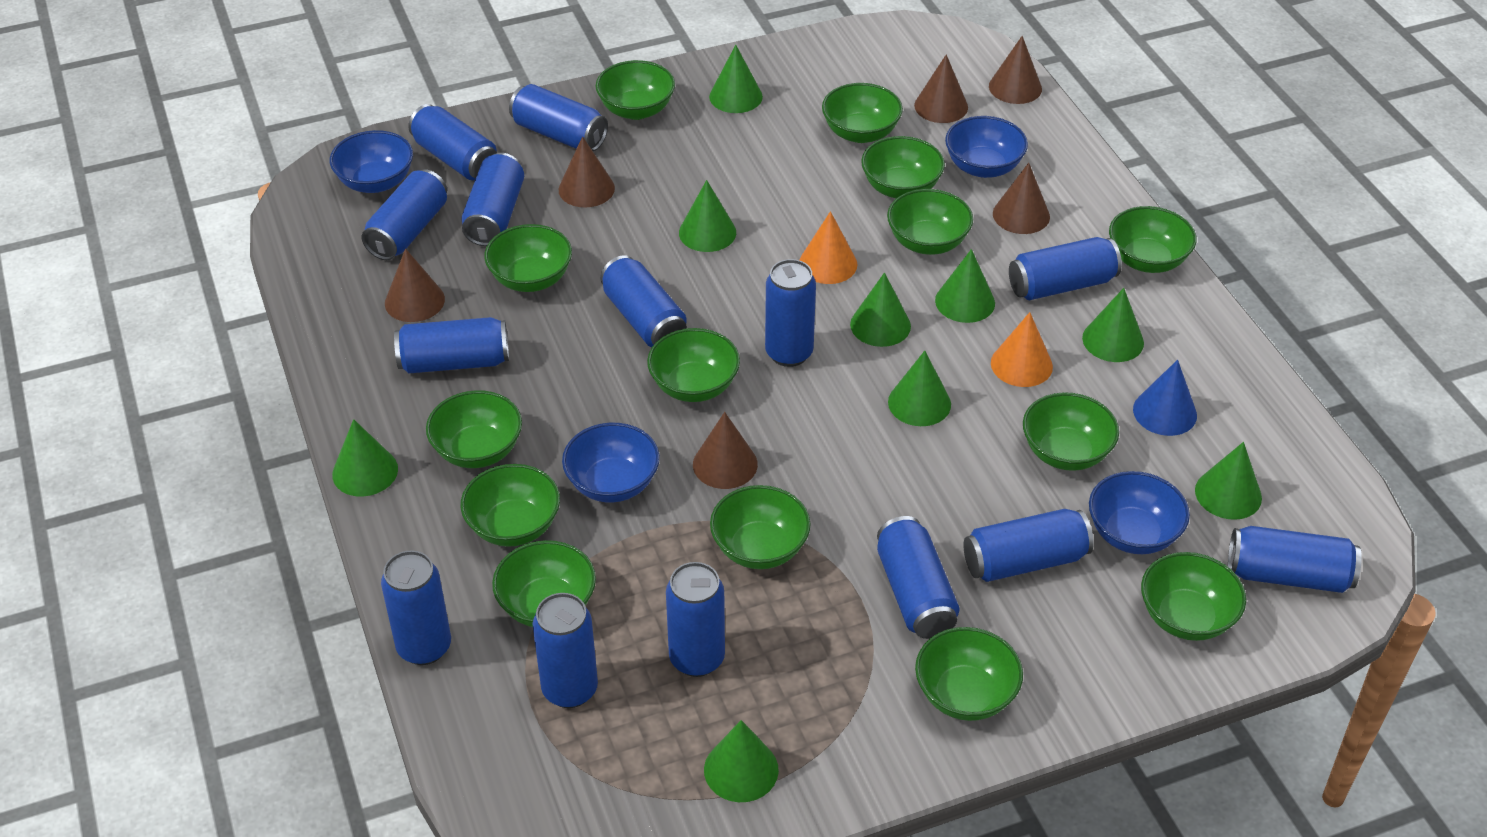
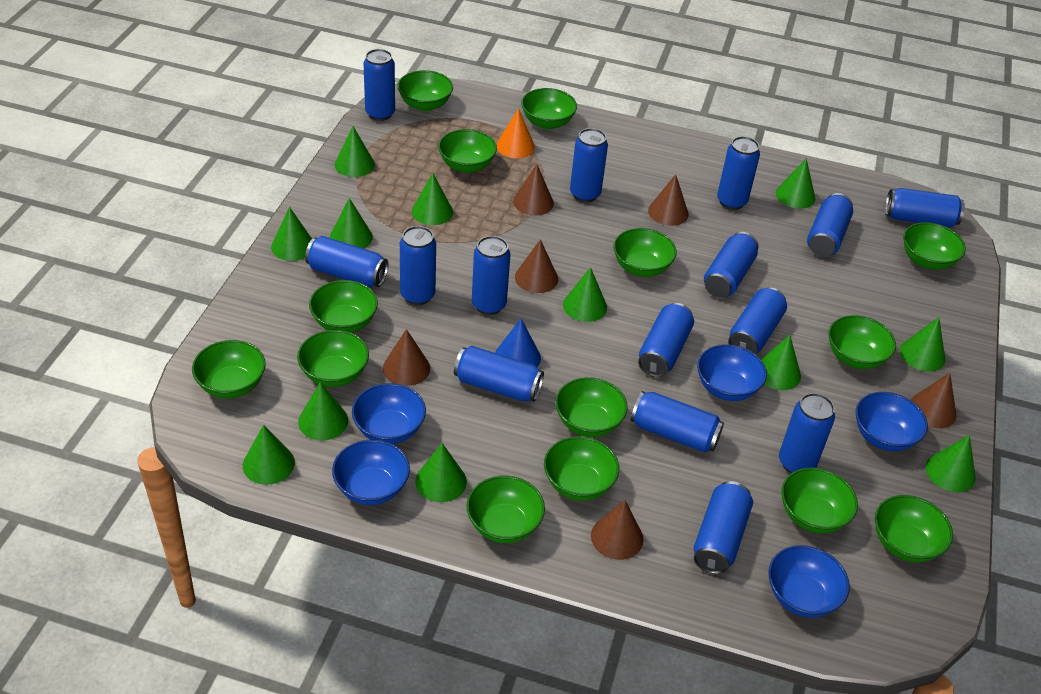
blue bowl: 4 -> 5
blue can: 14 -> 15
green cone: 9 -> 12
orange cone: 2 -> 1

